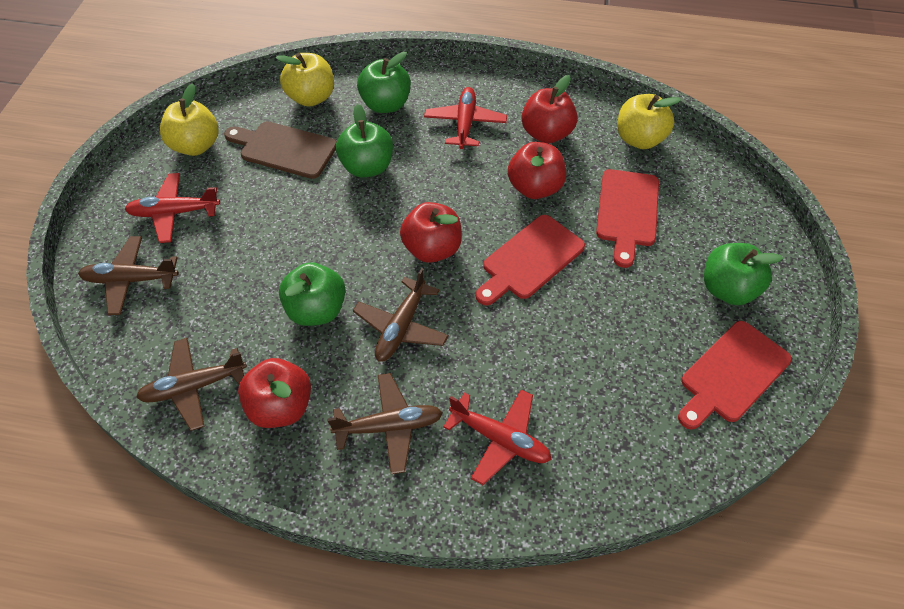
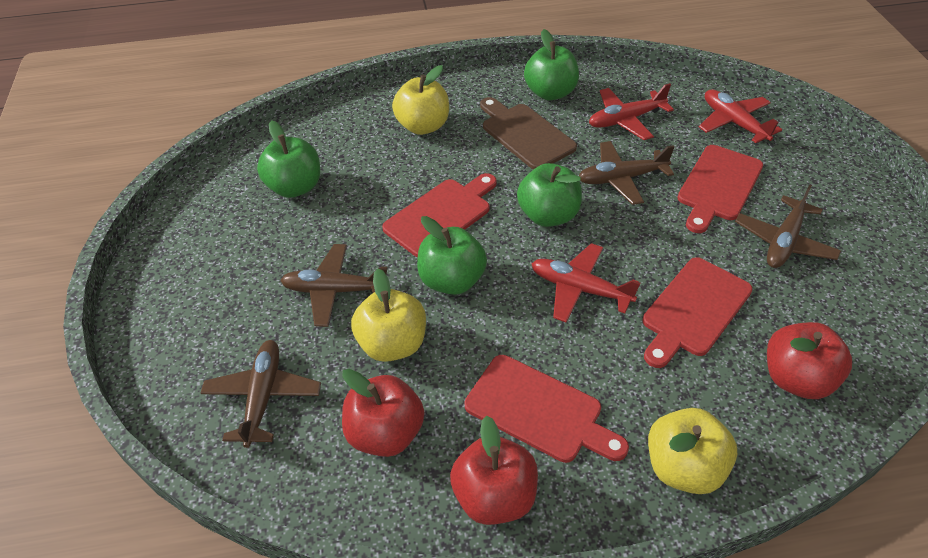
red apple: 4 -> 3
red cutting board: 3 -> 4

